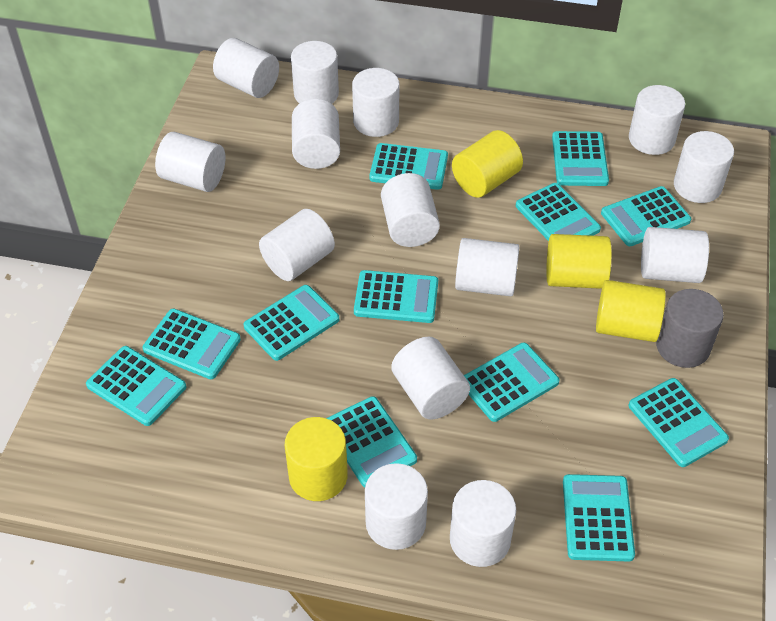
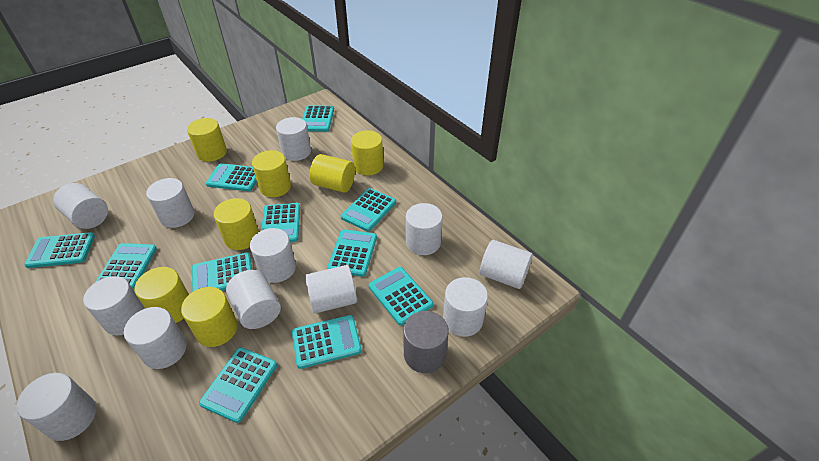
turquoise calculator: 12 -> 11
white cylinder: 14 -> 12
yellow cylinder: 4 -> 7

